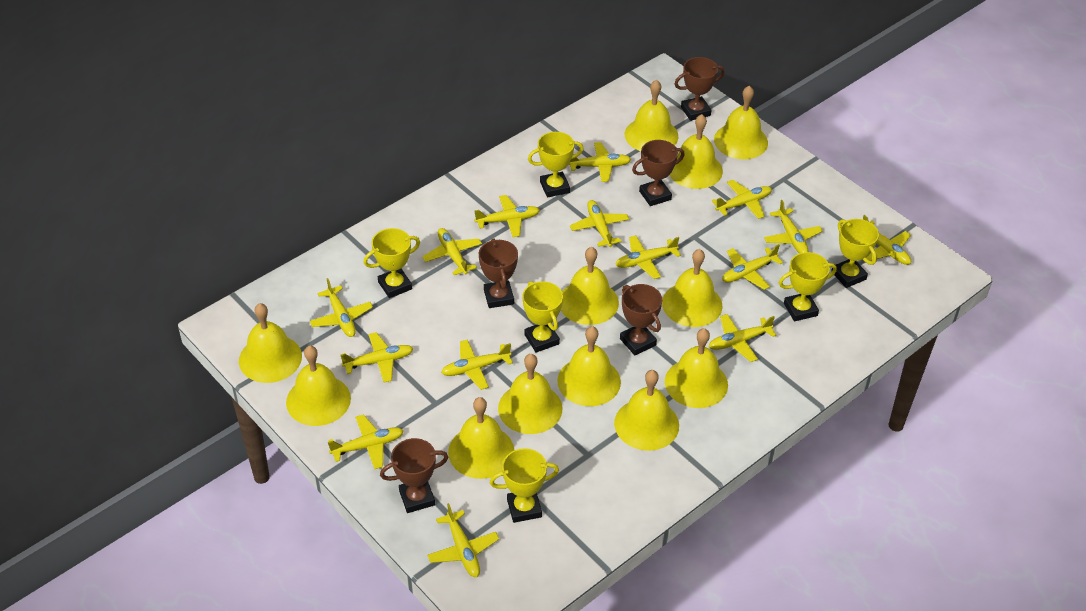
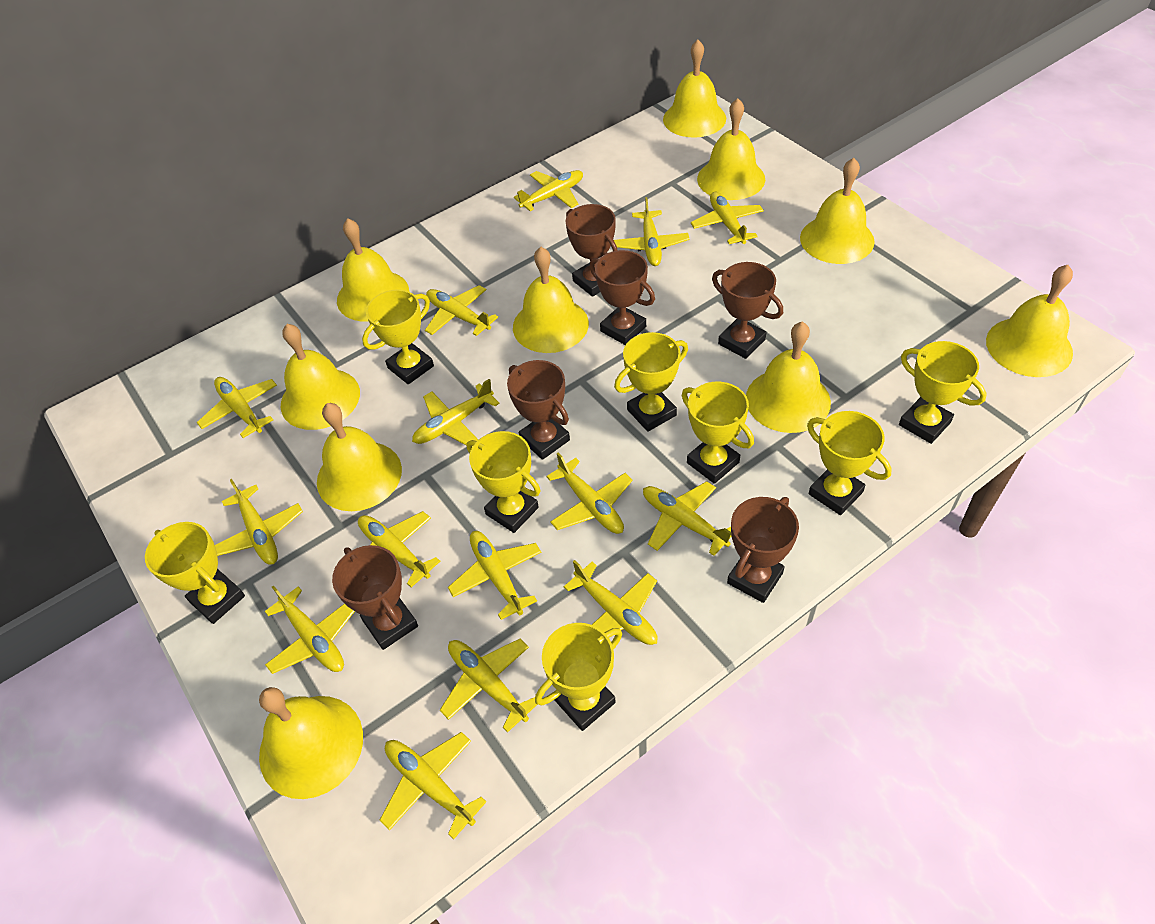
brown trophy: 5 -> 6
yellow bell: 12 -> 10
yellow trophy: 6 -> 8

